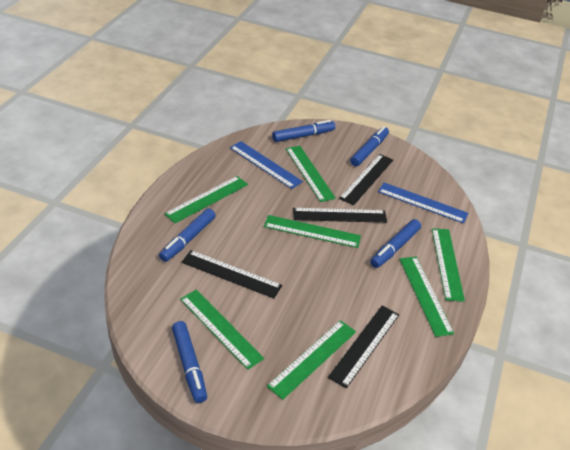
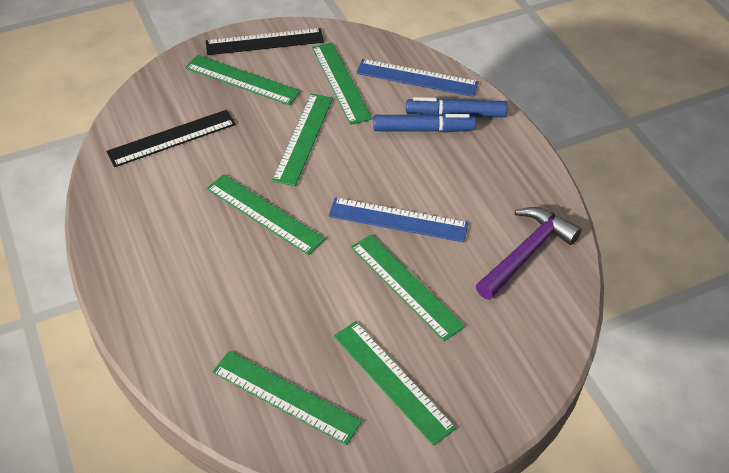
black ruler: 4 -> 2
blue marker: 5 -> 2
purple hammer: 0 -> 1

